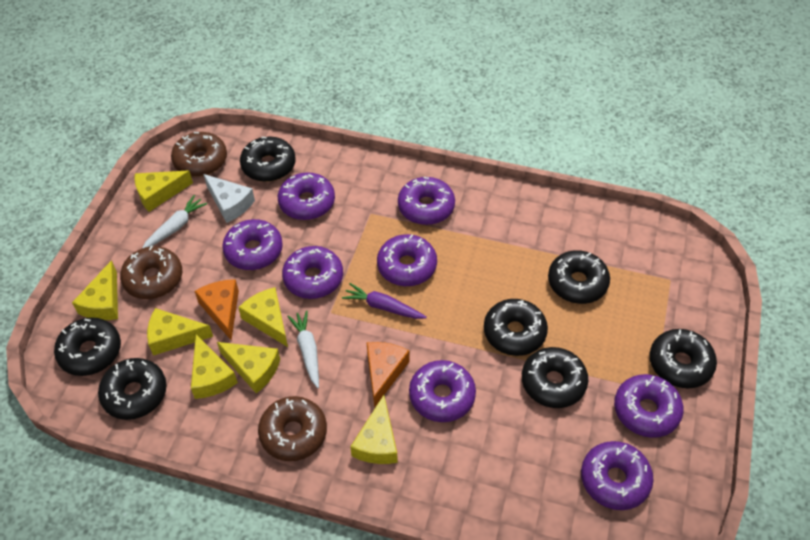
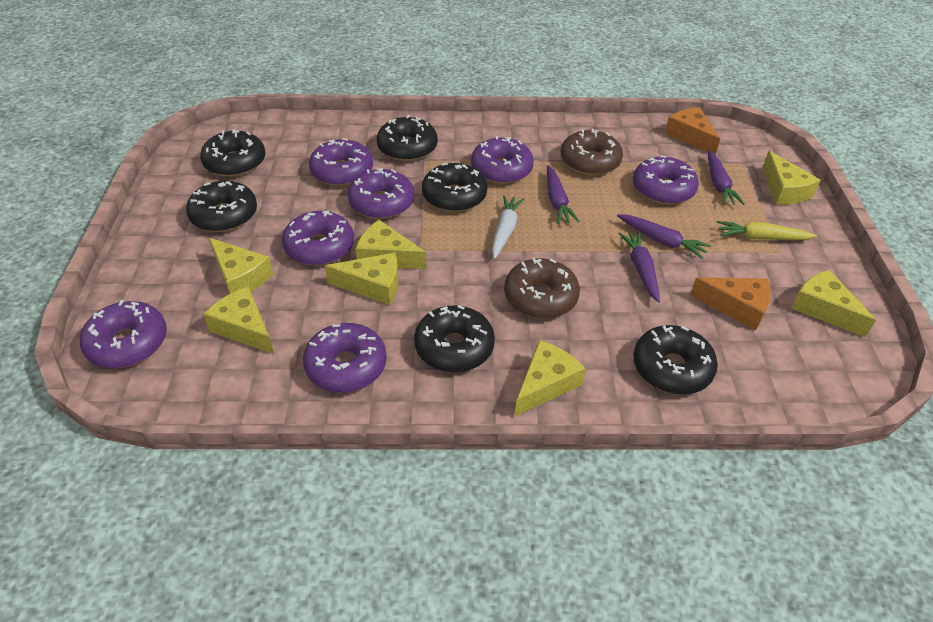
black donut: 7 -> 6
brown donut: 3 -> 2
purple carrot: 1 -> 4
purple donut: 8 -> 7
white carrot: 2 -> 1
white cheese: 1 -> 0
yellow carrot: 0 -> 1

